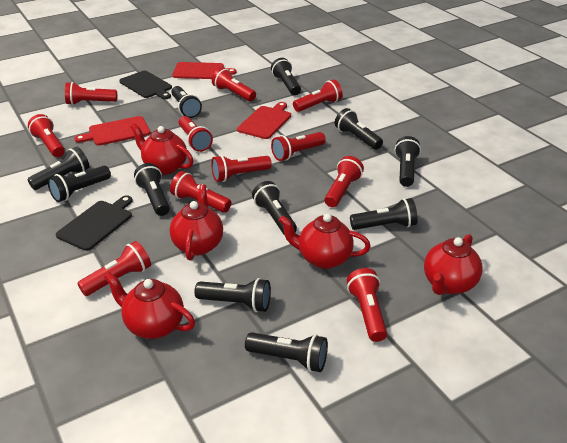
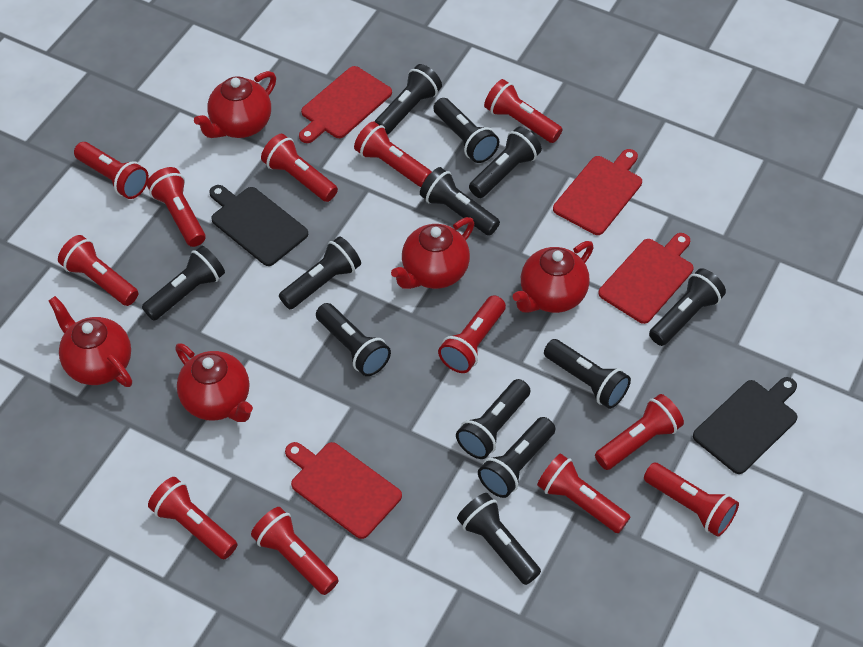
black flashlight: 11 -> 12
red cutting board: 3 -> 4
red flashlight: 11 -> 12

